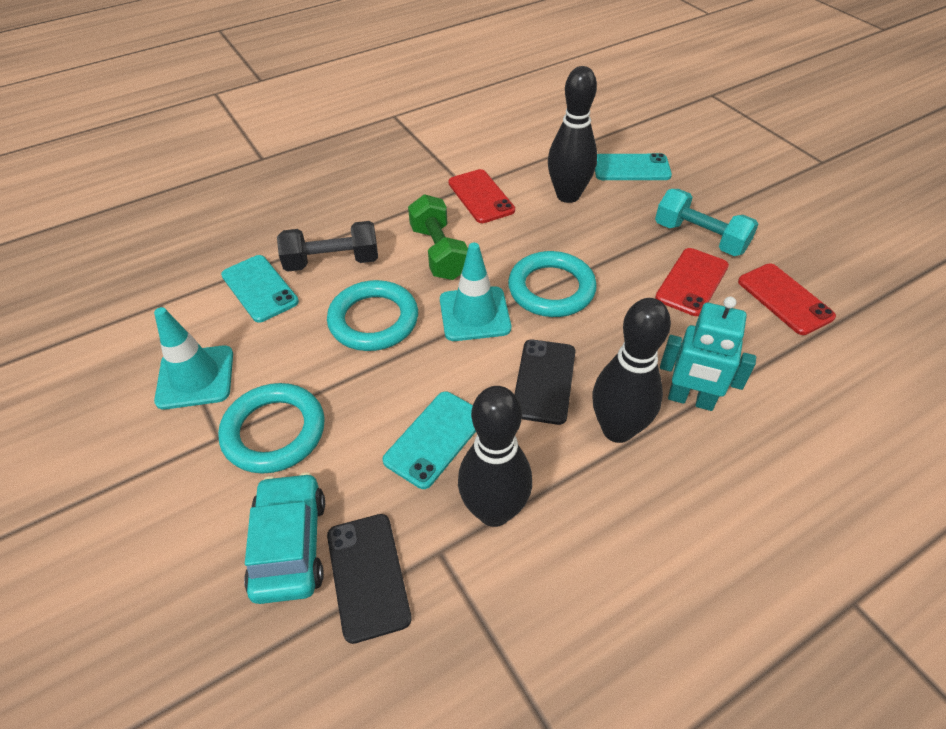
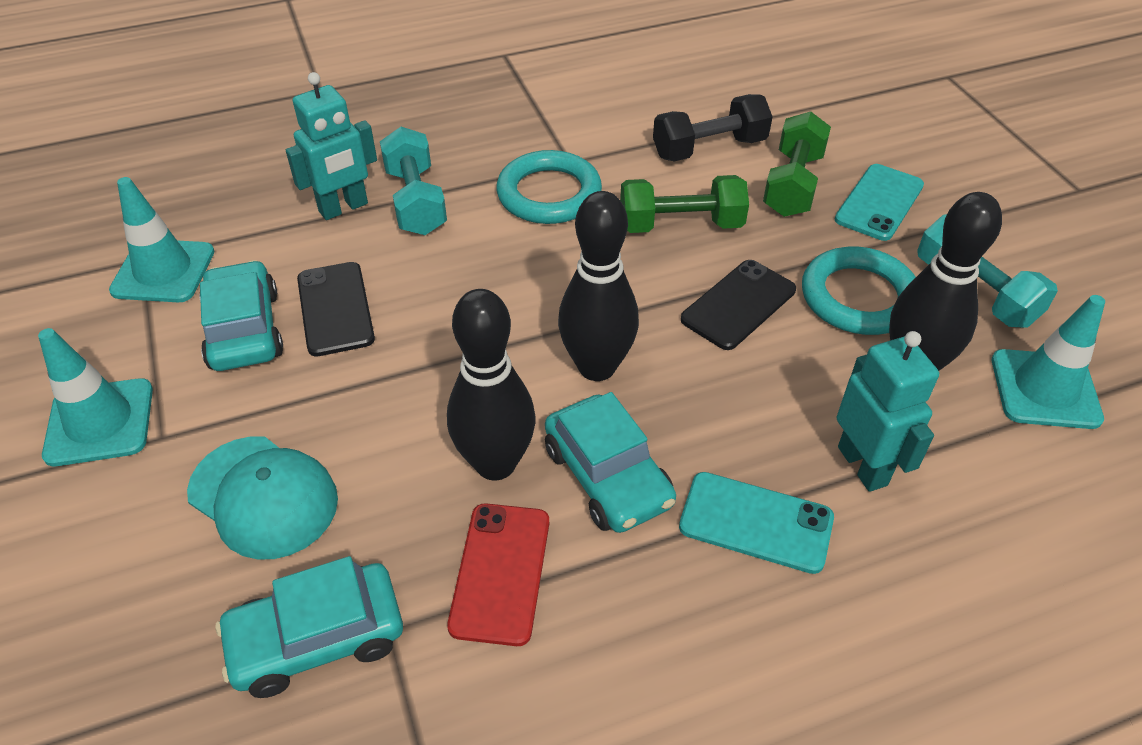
green dumbbell: 1 -> 2
red phone: 3 -> 1
turquoise cap: 0 -> 1
turquoise car: 1 -> 3
turquoise dumbbell: 1 -> 2
turquoise phone: 3 -> 2
turquoise ring: 3 -> 2
turquoise robot: 1 -> 2
turquoise traffic cone: 2 -> 3

